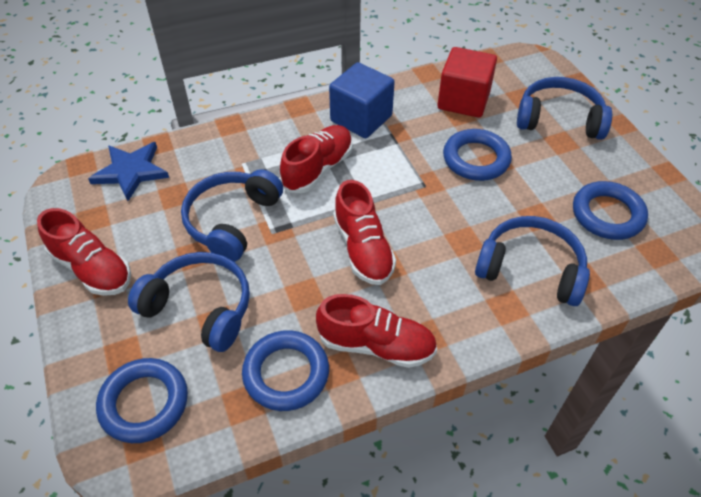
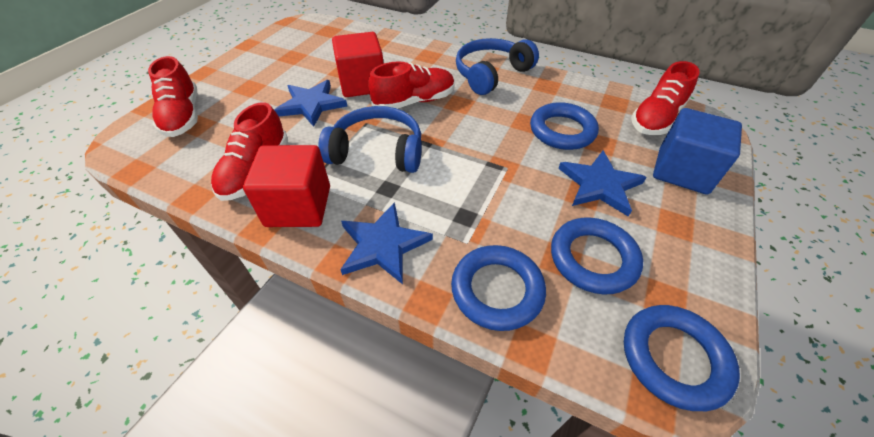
blue headphones: 4 -> 2
blue star: 1 -> 3
red cube: 1 -> 2

